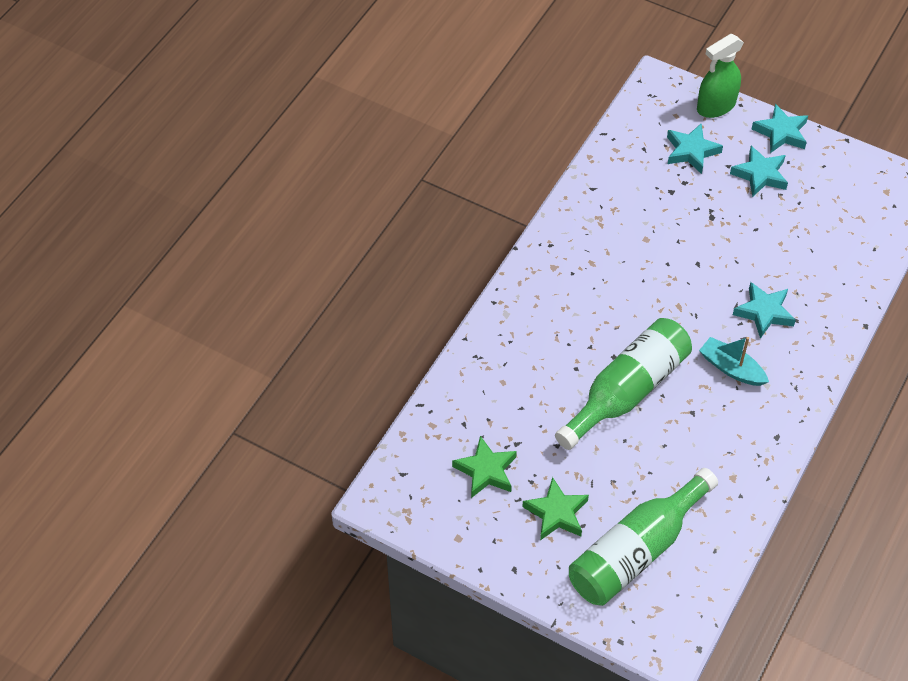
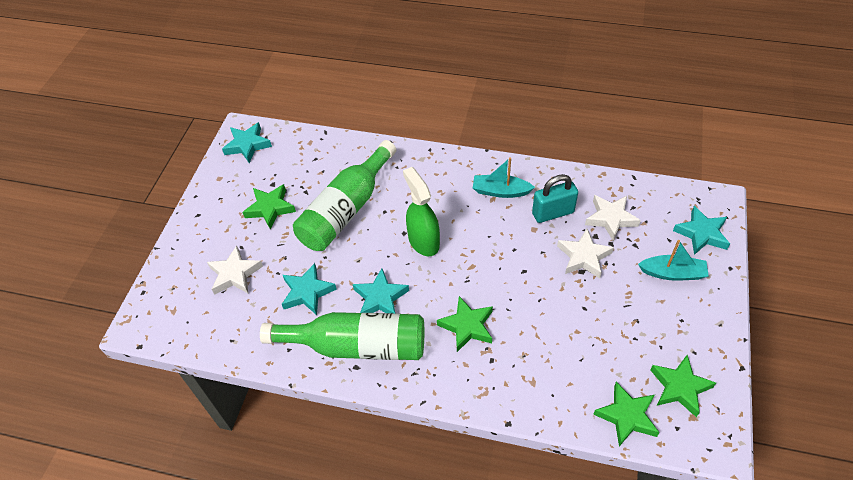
green star: 2 -> 4
turquoise boat: 1 -> 2
turquoise padlock: 0 -> 1
white star: 0 -> 3

